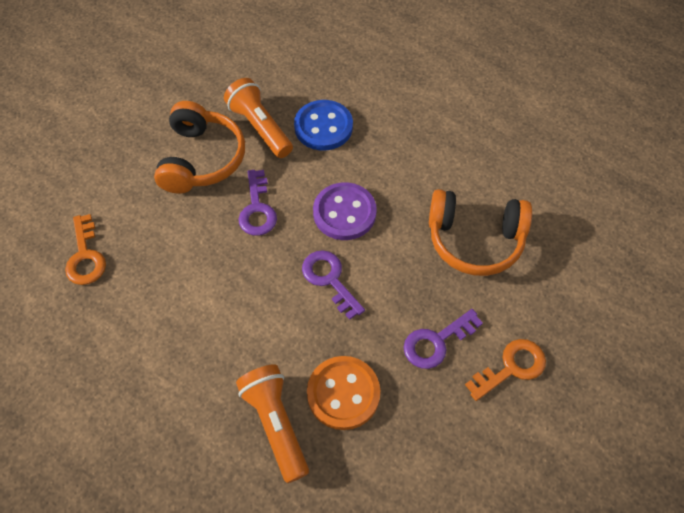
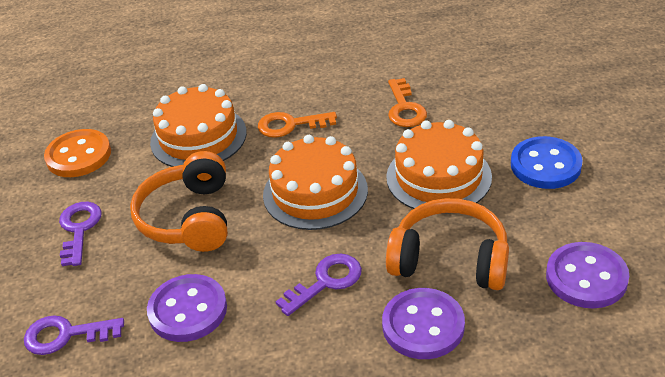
orange cake: 0 -> 3
orange flashlight: 2 -> 0
purple button: 1 -> 3

